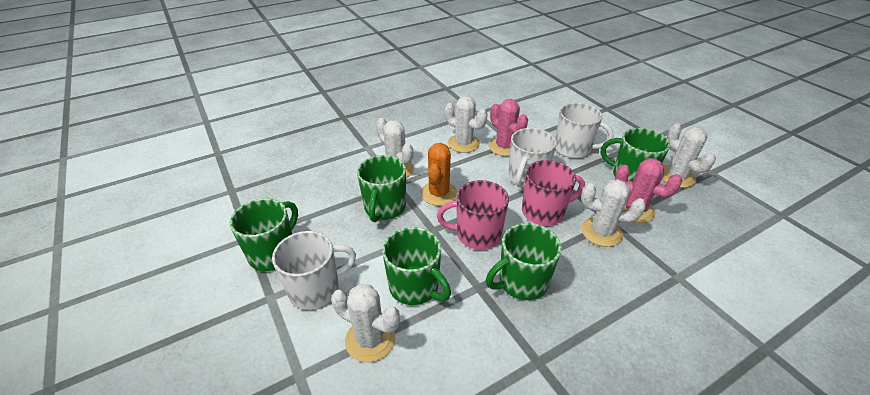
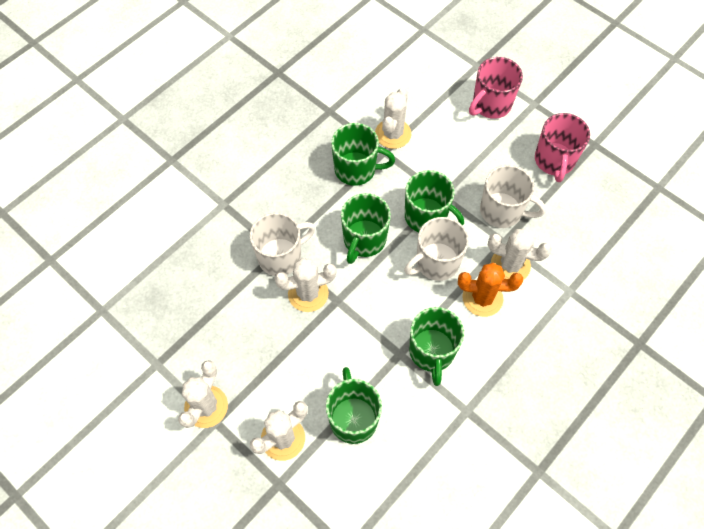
pink cactus: 2 -> 0

